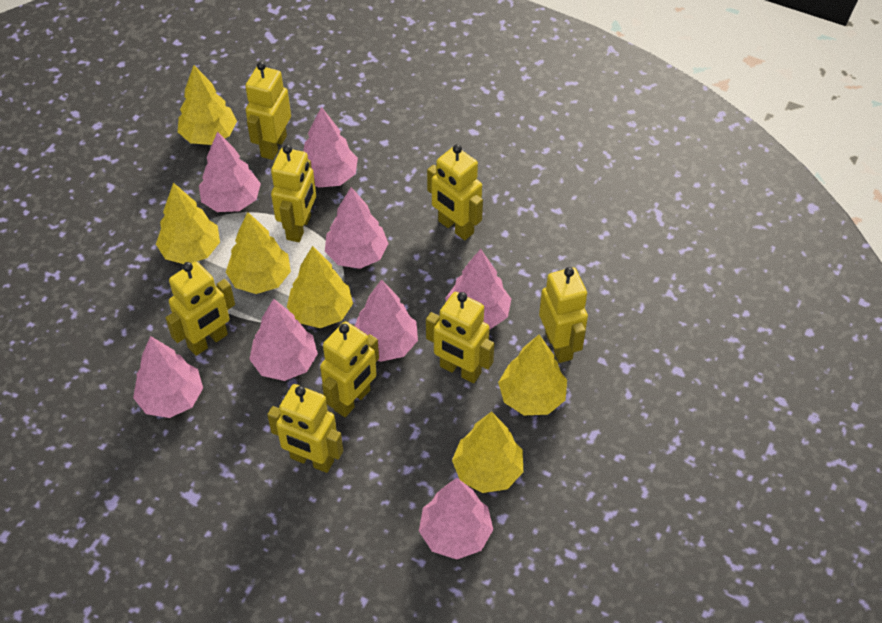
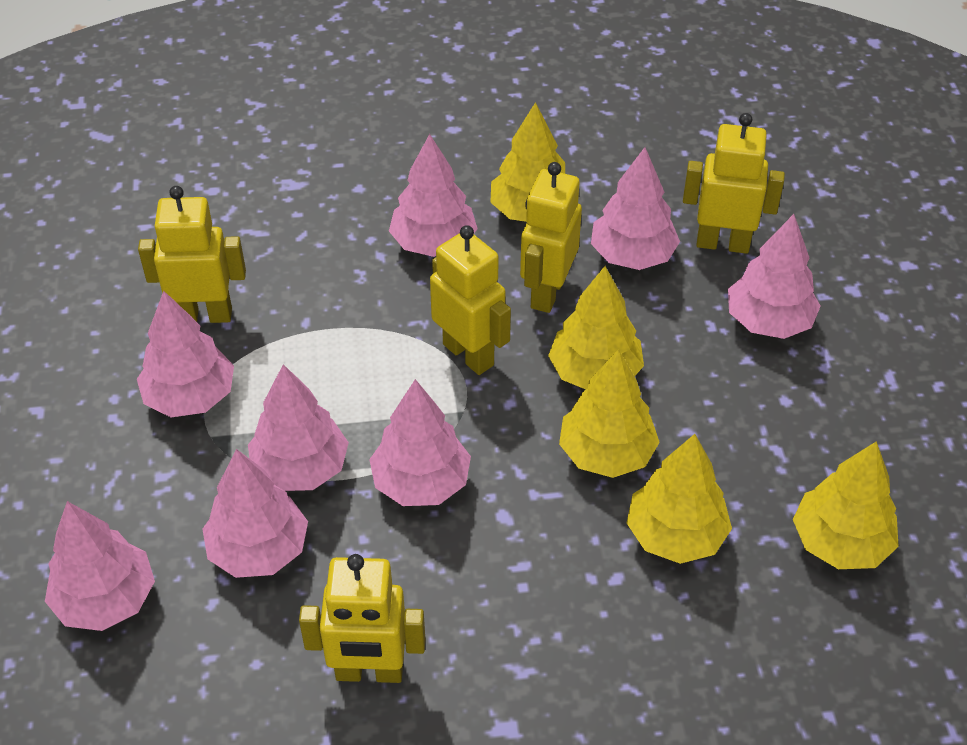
yellow robot: 8 -> 5
yellow tree: 6 -> 5

